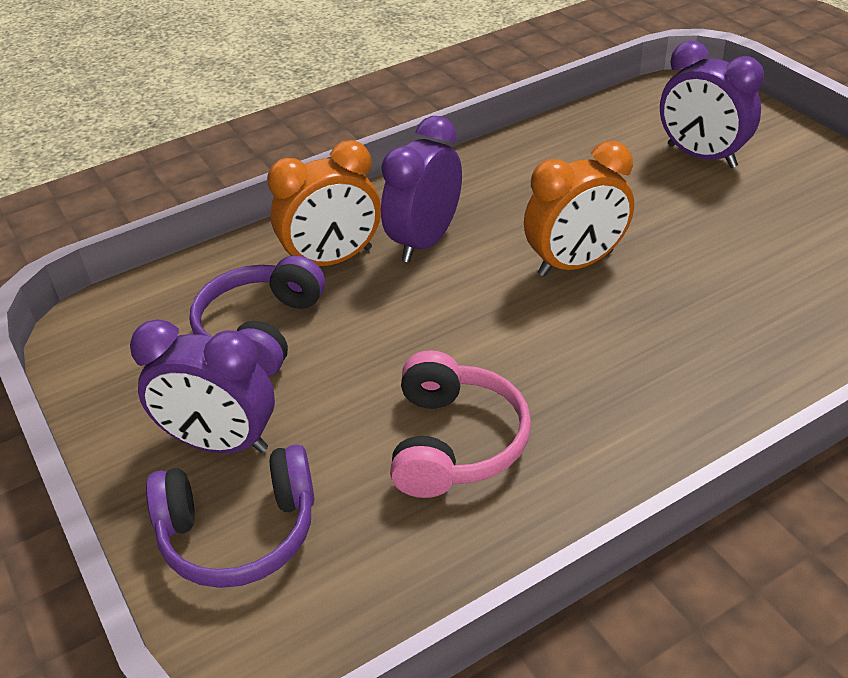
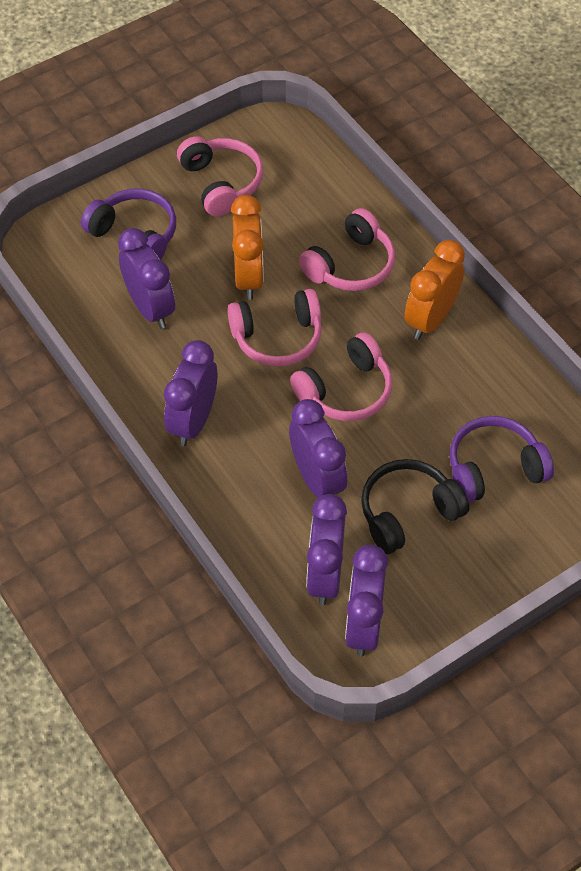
black headphones: 0 -> 1
pink headphones: 1 -> 4
purple clock: 3 -> 5

